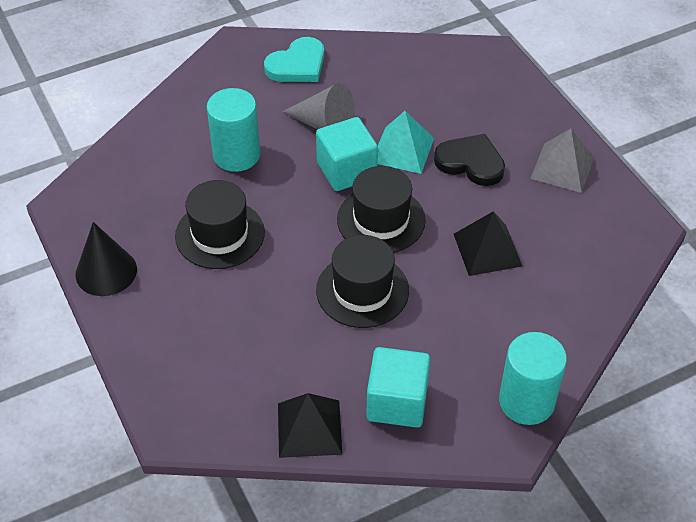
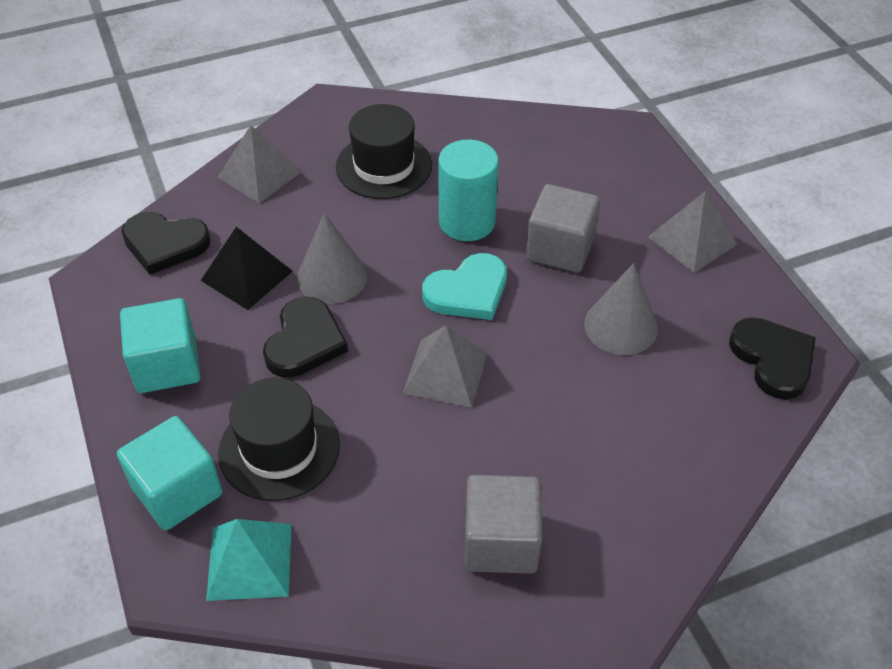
black cone: 1 -> 0
black hat: 3 -> 2
black heart: 1 -> 3
black pyramid: 2 -> 1
grey cone: 1 -> 2
grey cube: 0 -> 2
grey pyramid: 1 -> 3
turquoise cylinder: 2 -> 1

